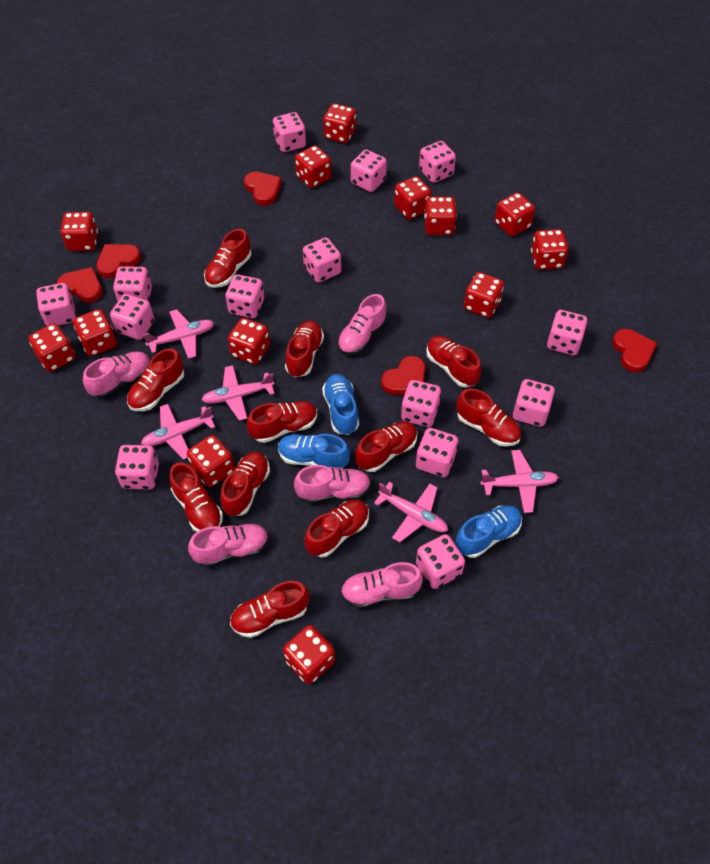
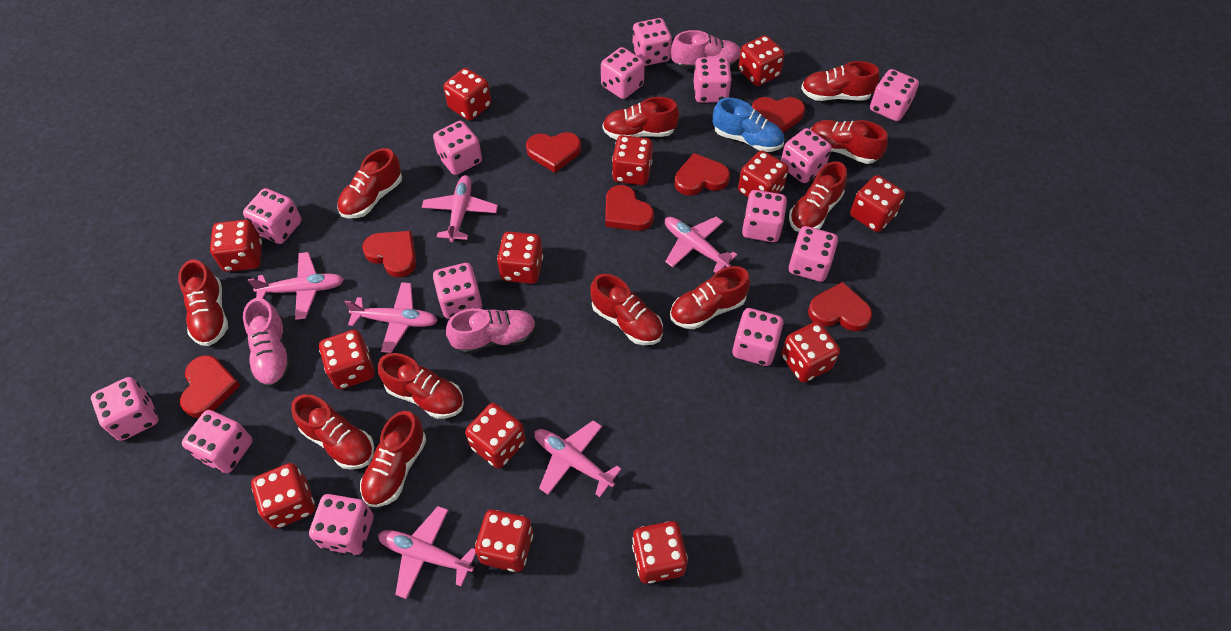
blue shoe: 3 -> 1
pink plane: 5 -> 6
pink shoe: 5 -> 3
red heart: 5 -> 7

